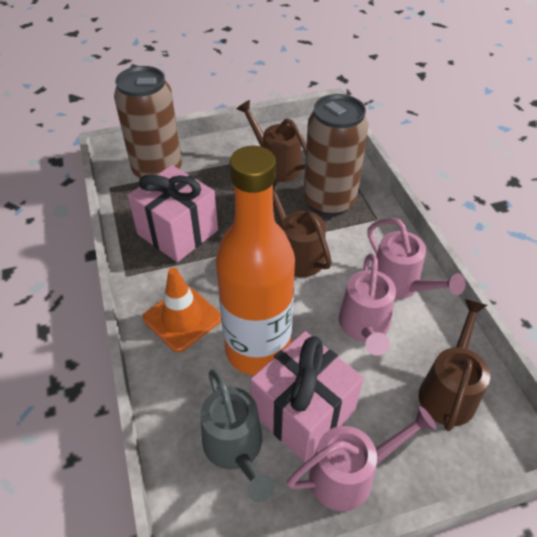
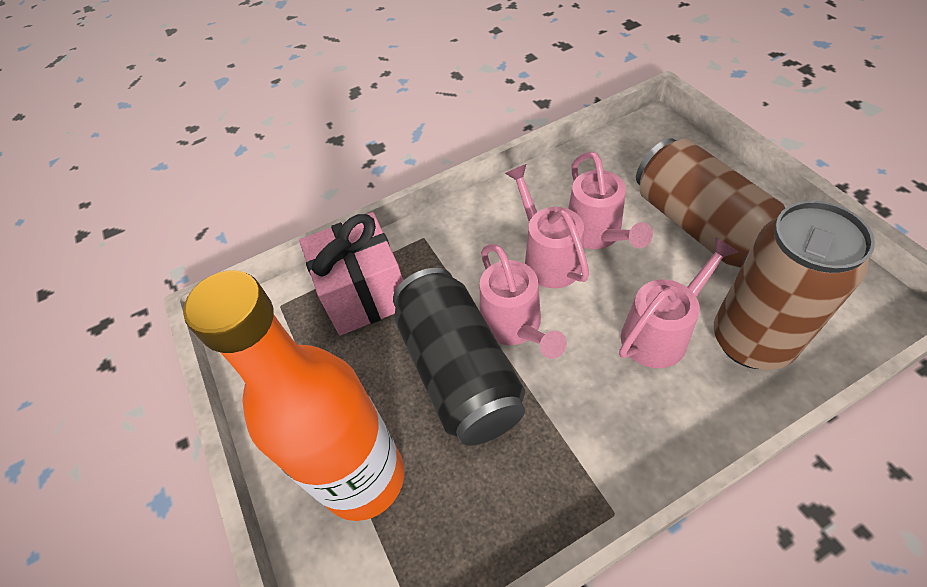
black can: 0 -> 1
brown watering can: 3 -> 0
grey watering can: 1 -> 0
orange traffic cone: 1 -> 0
pink gift: 2 -> 1
pink watering can: 3 -> 4

